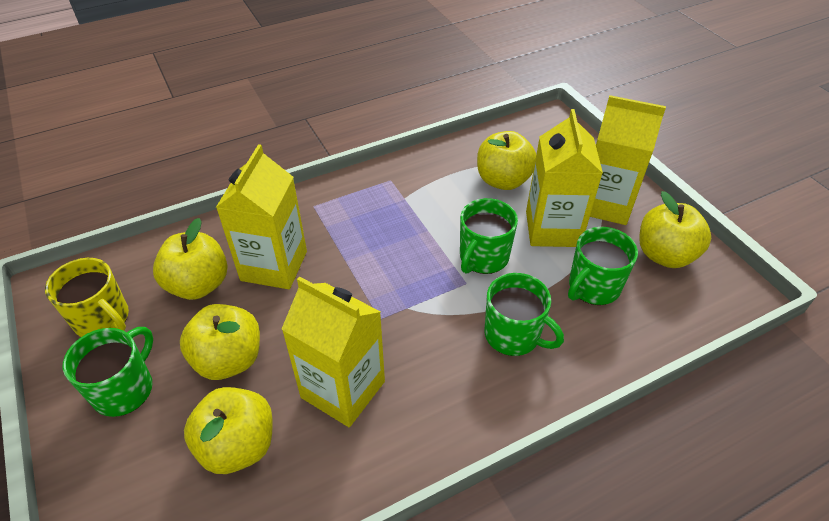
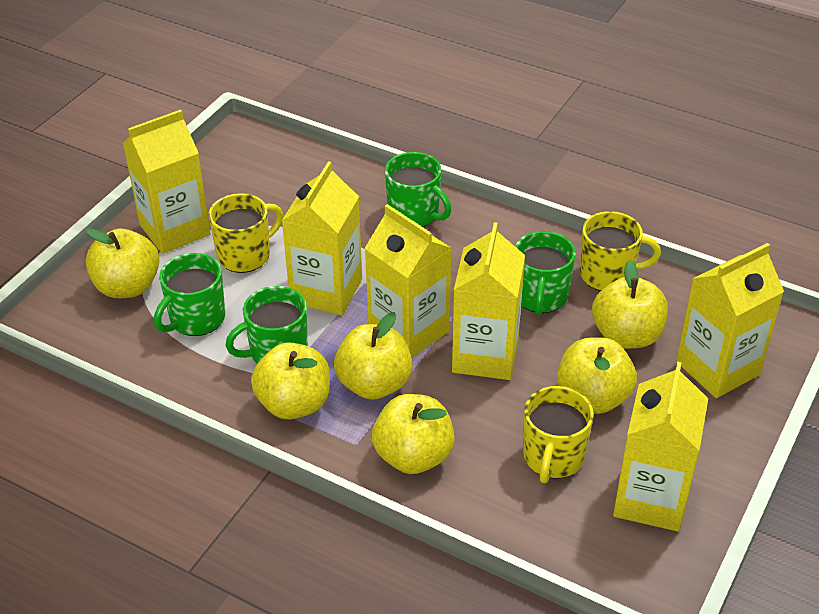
yellow apple: 5 -> 6
yellow carton: 4 -> 6
yellow mug: 1 -> 3

